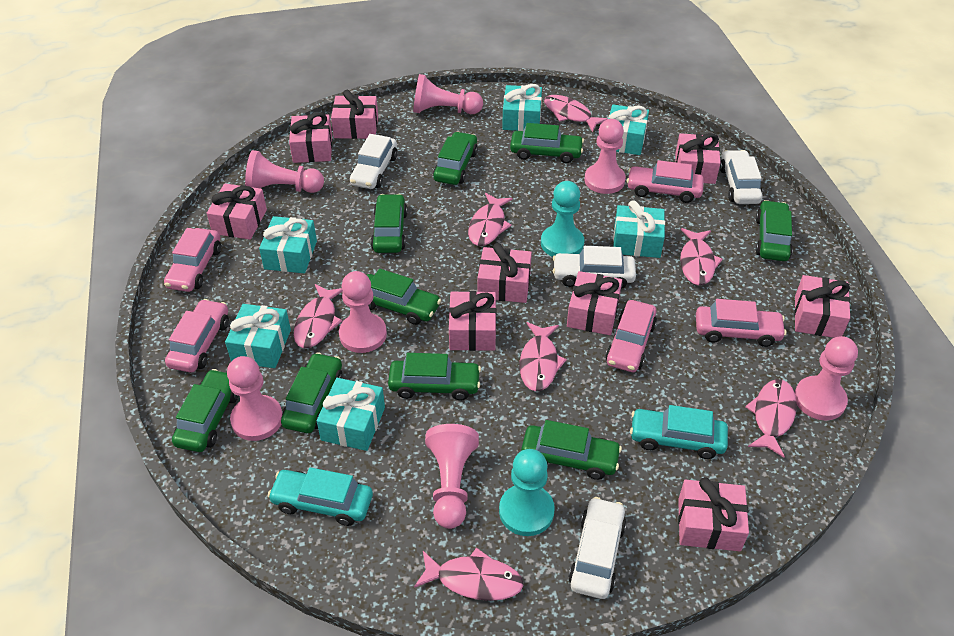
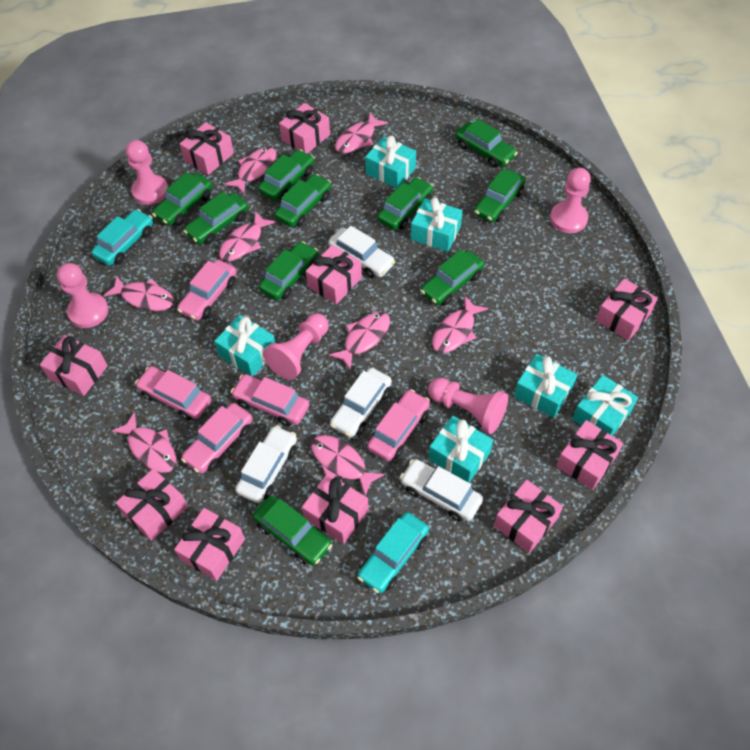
green car: 9 -> 10
pink fish: 7 -> 8
pink gift: 9 -> 10
pink pawn: 7 -> 5
turquoise pawn: 2 -> 0

